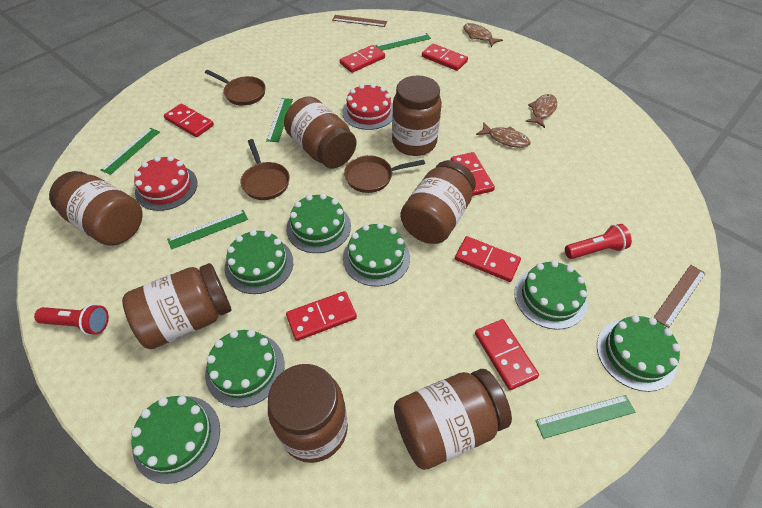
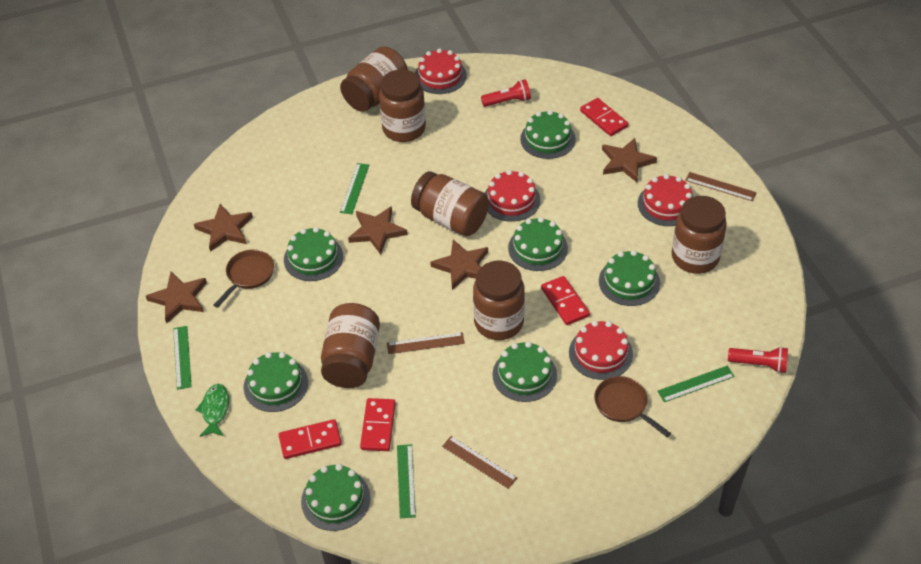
brown fish: 3 -> 0
brown jar: 7 -> 6
brown pan: 3 -> 2
brown ruler: 2 -> 3
brown star: 0 -> 5
green fish: 0 -> 1
green ruler: 5 -> 4
red cake: 2 -> 4
red domino: 7 -> 4

